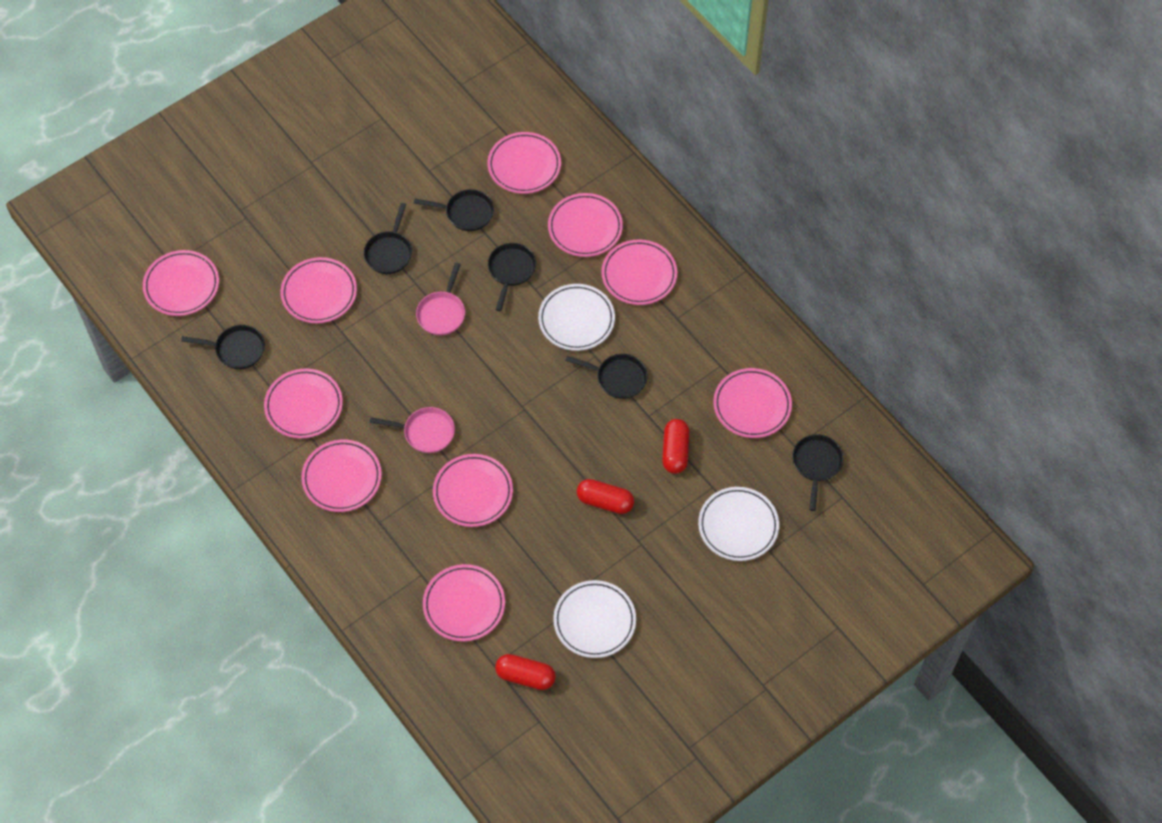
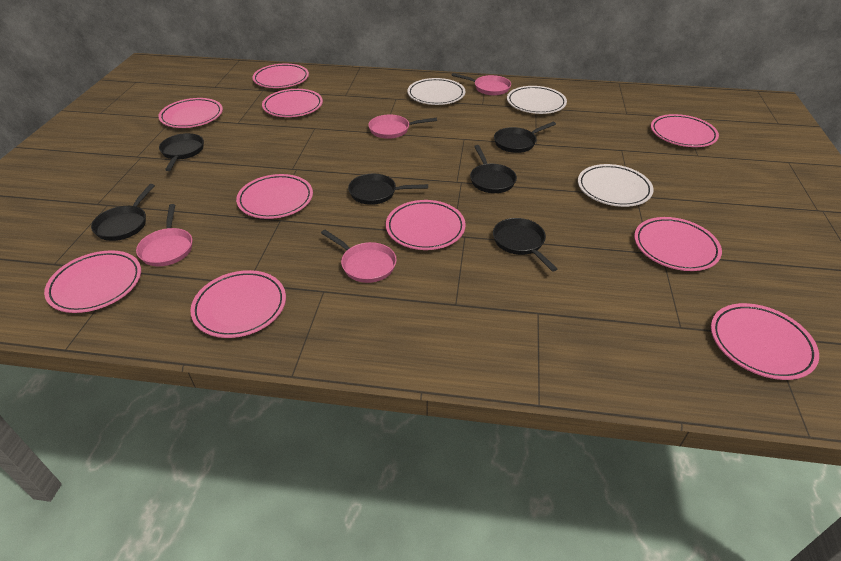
pink pan: 2 -> 4
red capsule: 3 -> 0

